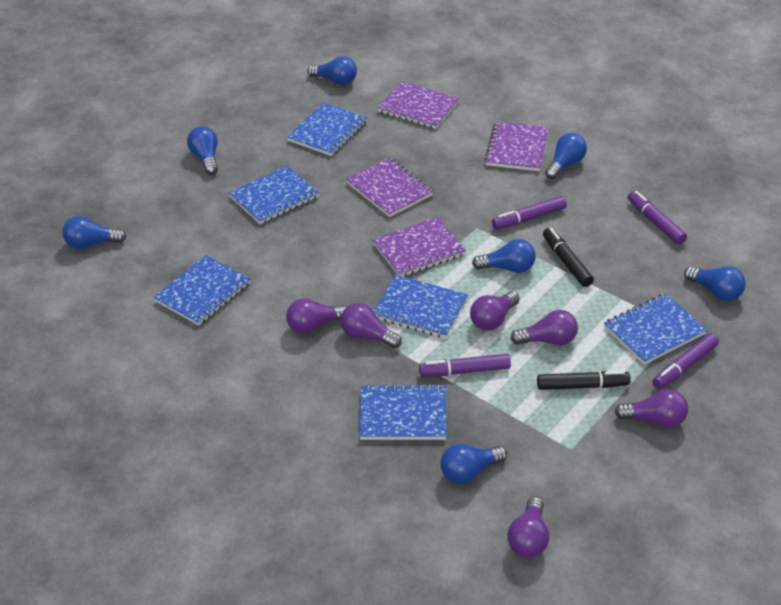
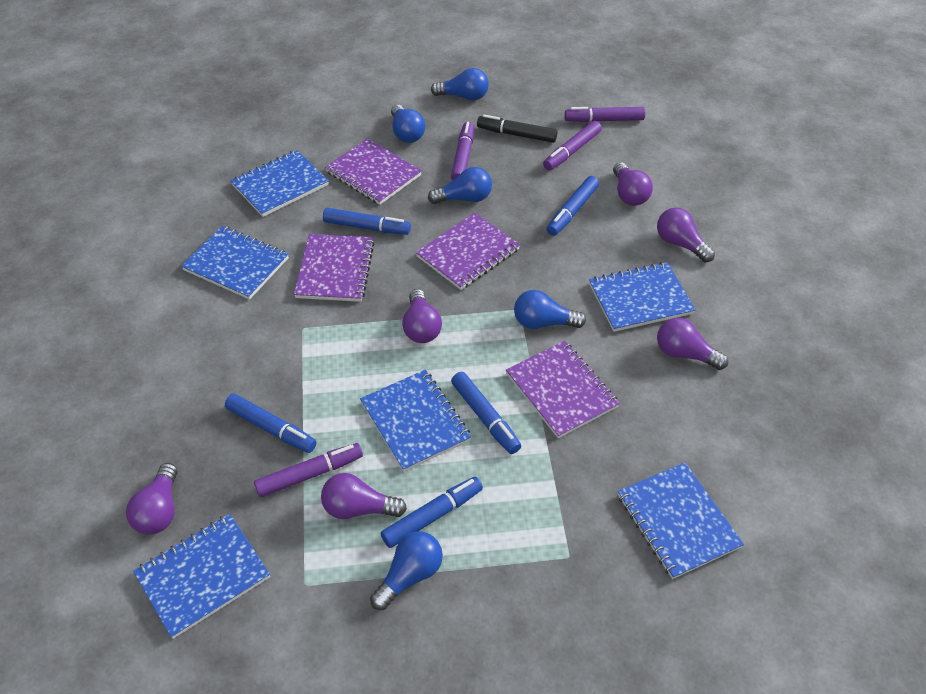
black marker: 2 -> 1
blue light bulb: 7 -> 5
blue marker: 0 -> 5

